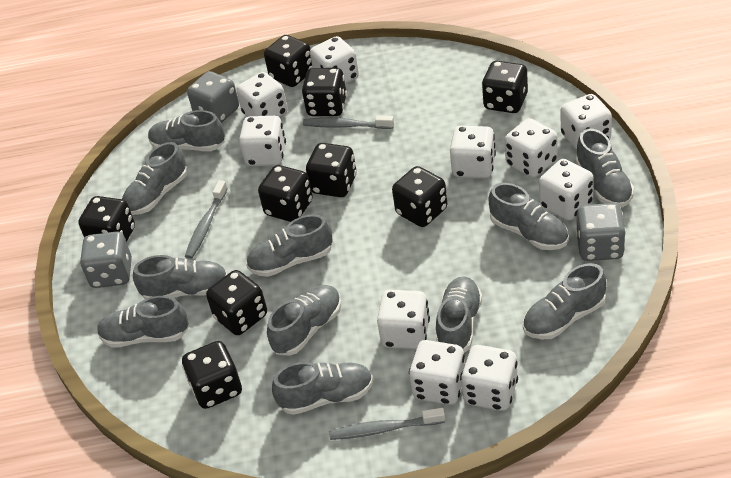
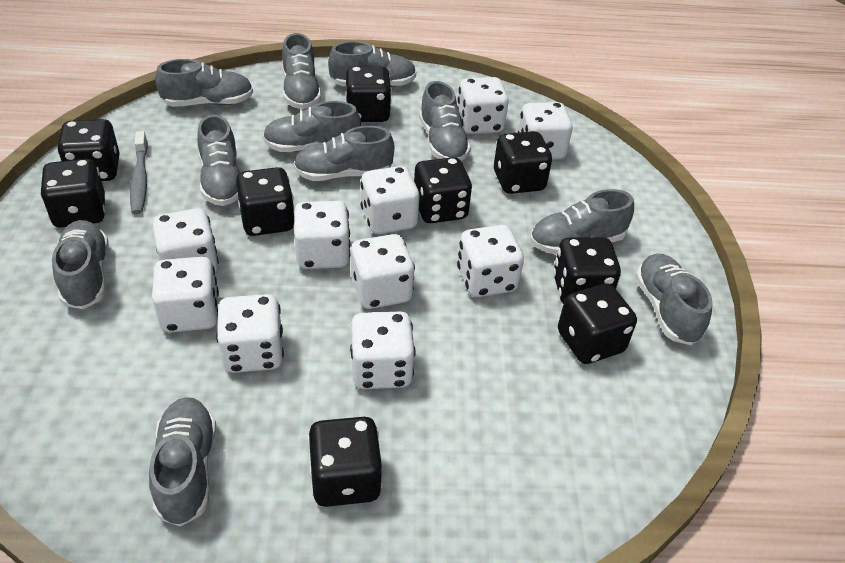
grey dice: 3 -> 0
grey toothbrush: 3 -> 1

